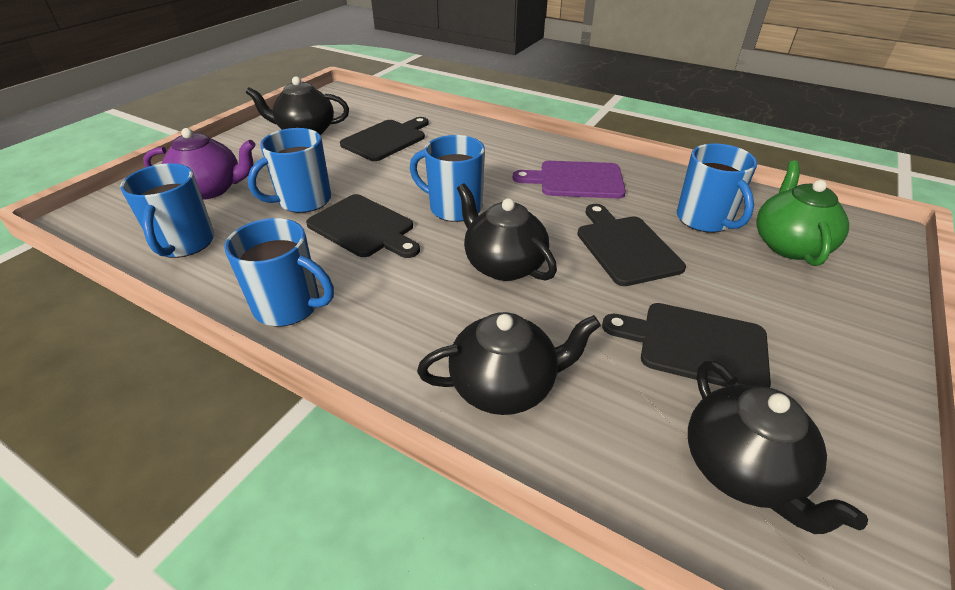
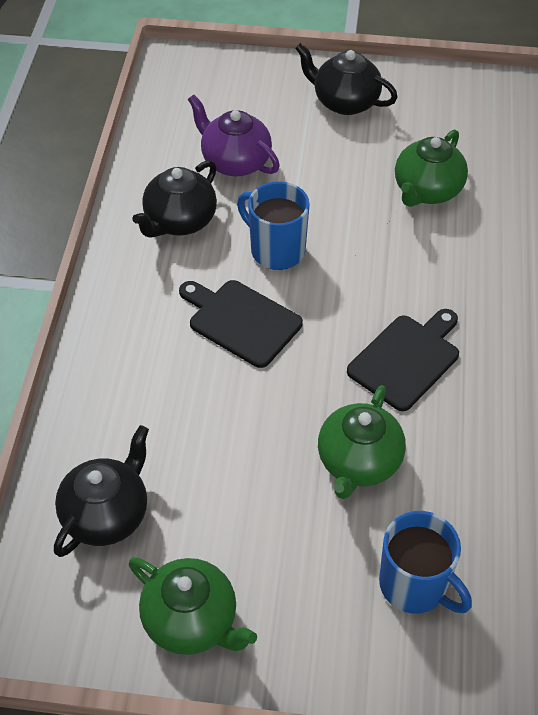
black cutting board: 4 -> 2
black teapot: 4 -> 3
blue mug: 5 -> 2
green teapot: 1 -> 3
purple cutting board: 1 -> 0

